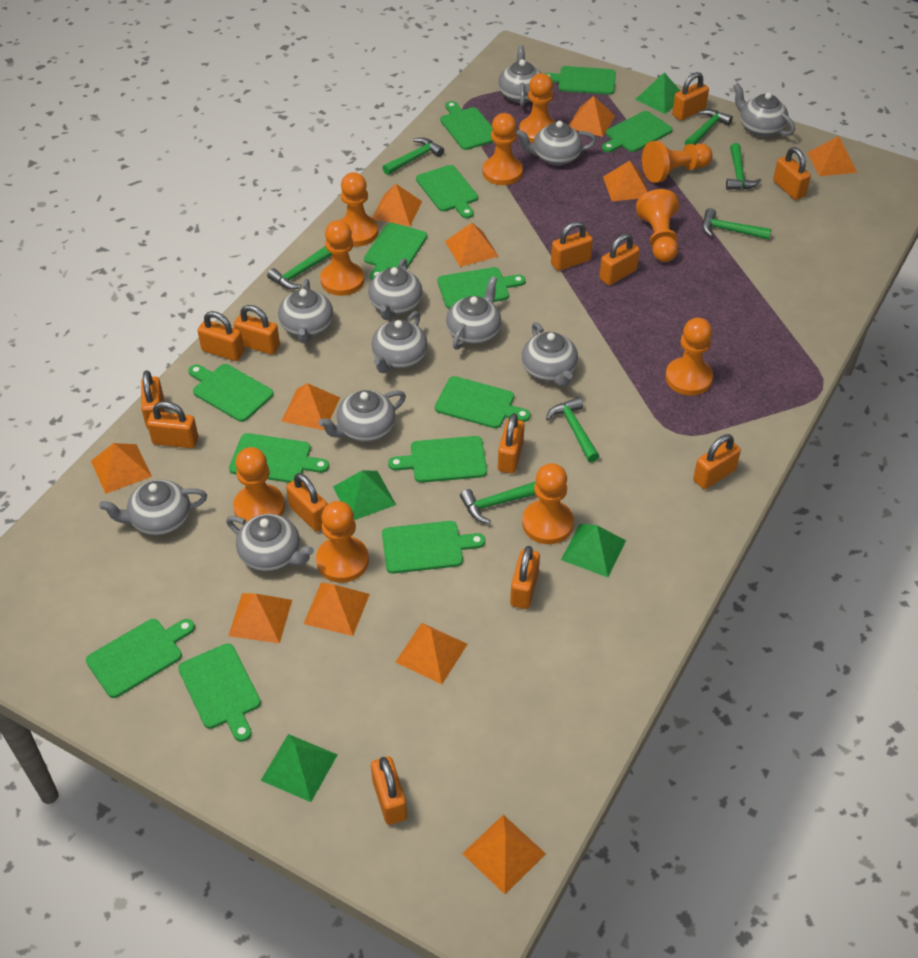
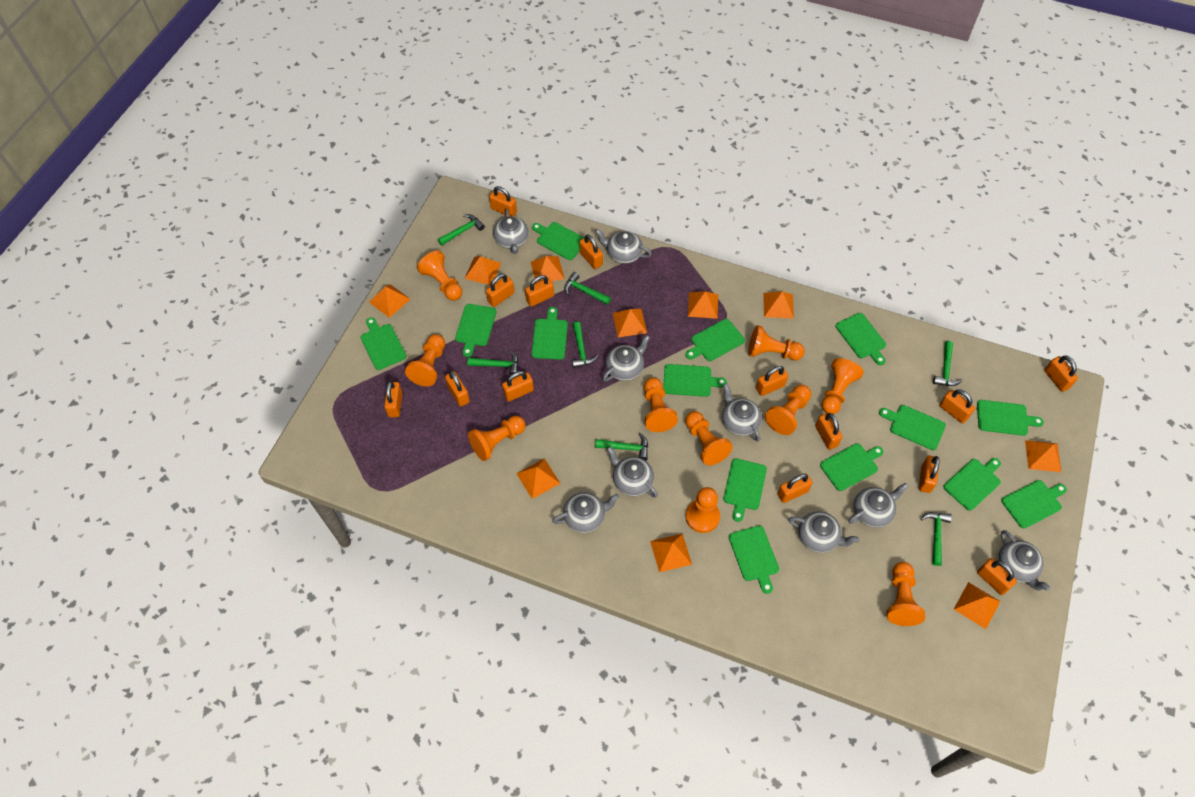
green cutting board: 13 -> 14
green pyramid: 4 -> 0
grey teapot: 11 -> 9
orange padlock: 13 -> 14
orange pyramid: 11 -> 10

